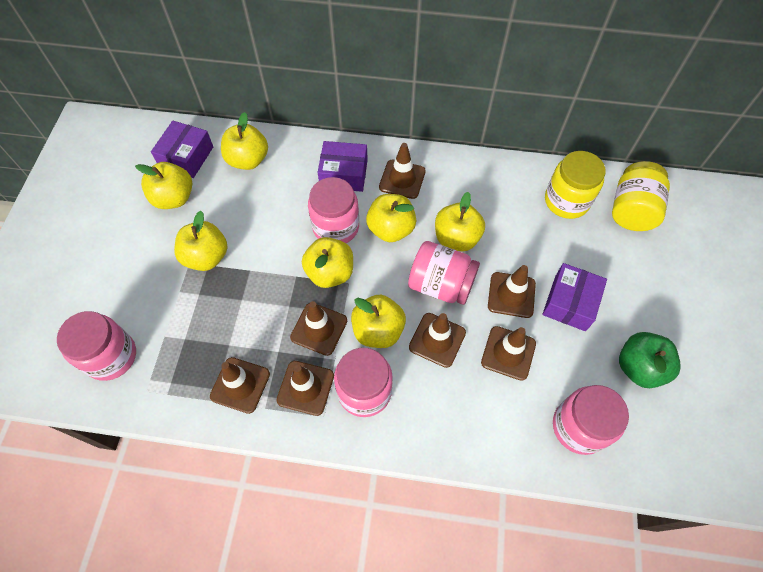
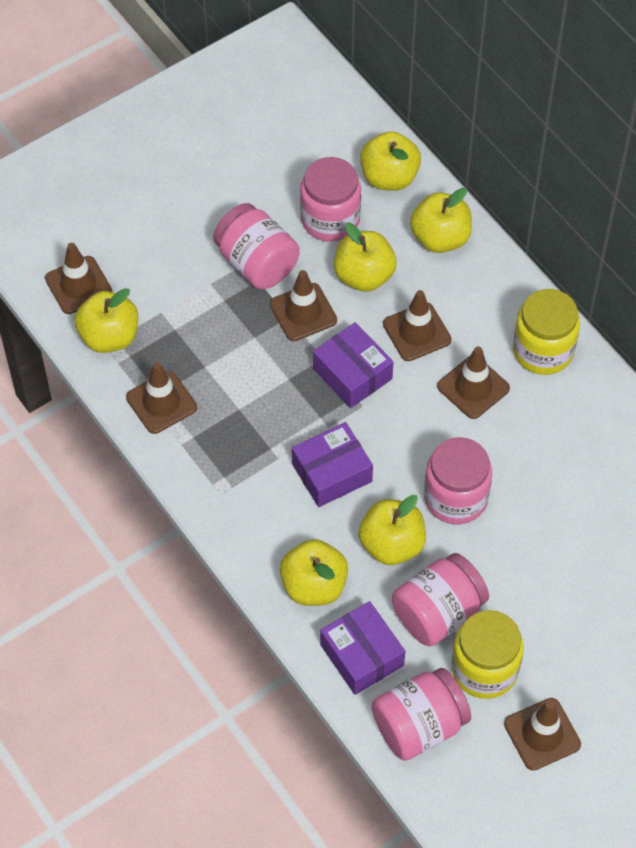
brown traffic cone: 7 -> 6
green apple: 1 -> 0
yellow apple: 7 -> 6

